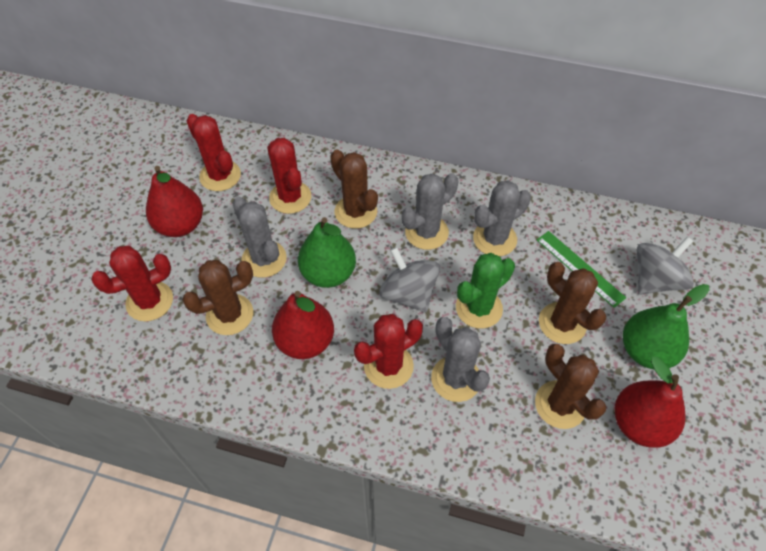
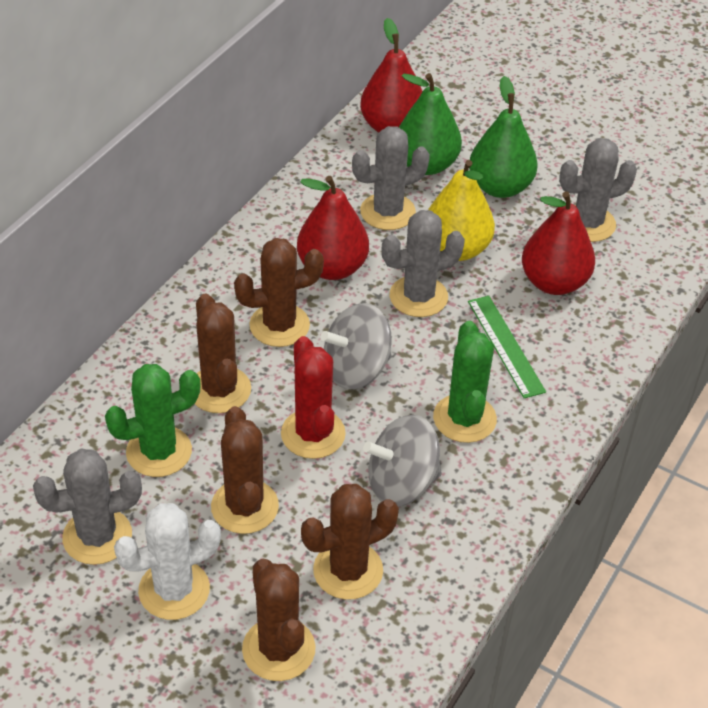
brown cactus: 4 -> 5
green cactus: 1 -> 2
red cactus: 4 -> 1
white cactus: 0 -> 1
yellow pear: 0 -> 1

